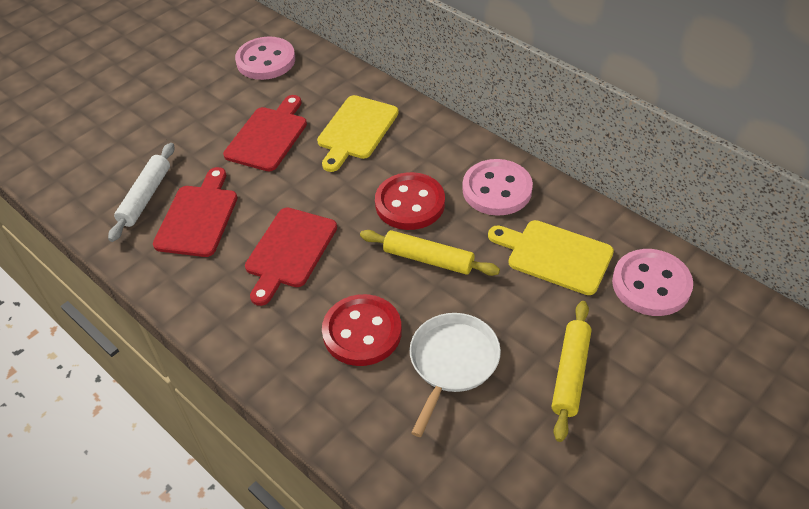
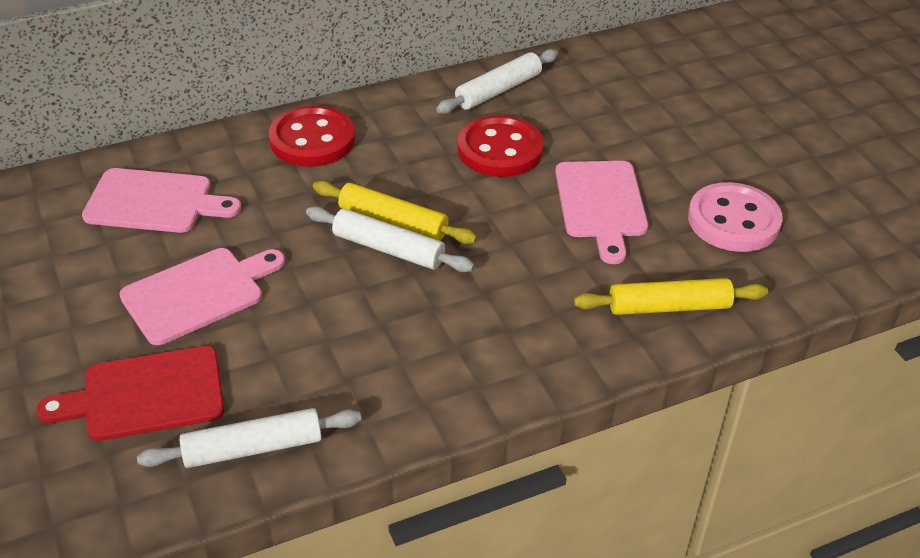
pink button: 3 -> 1
pink cutting board: 0 -> 3
red cutting board: 3 -> 1
white pan: 1 -> 0
white rolling pin: 1 -> 3
yellow cutting board: 2 -> 0

